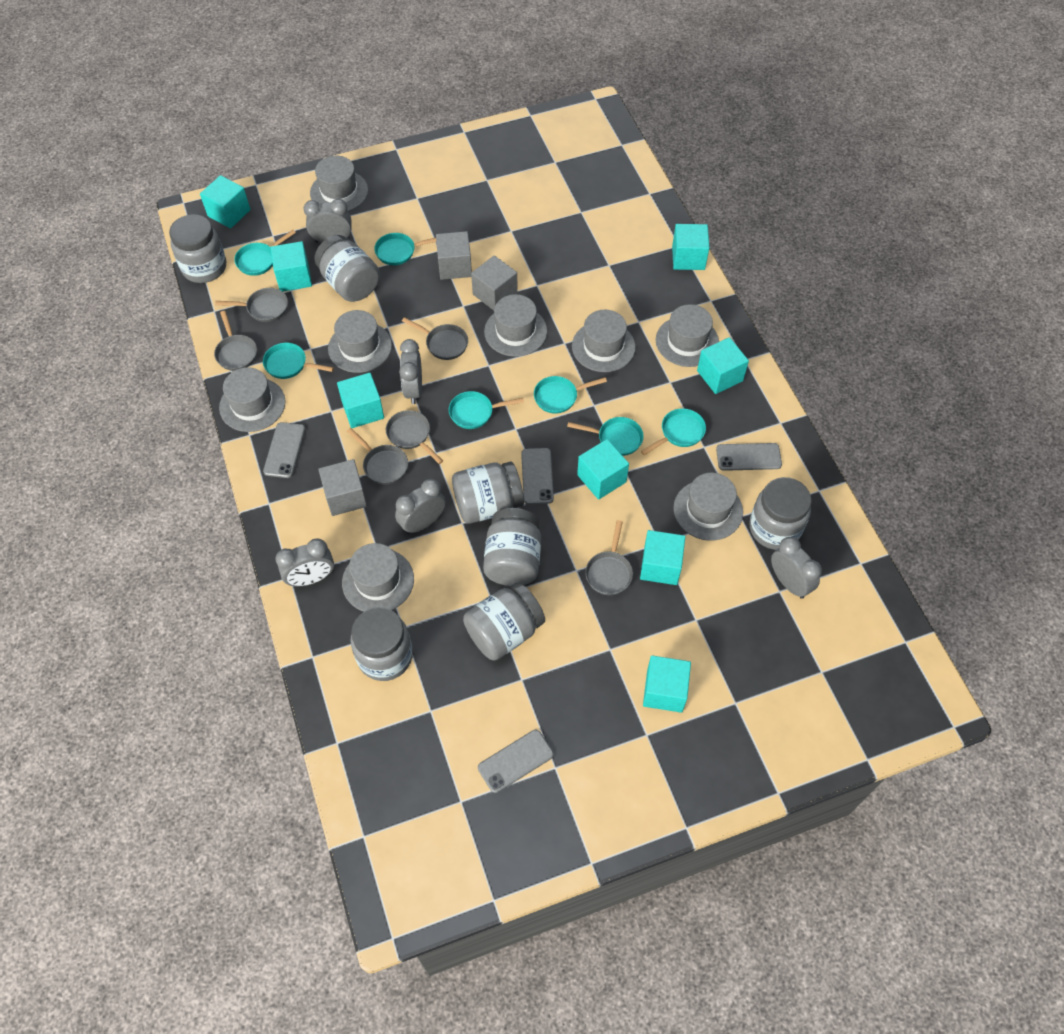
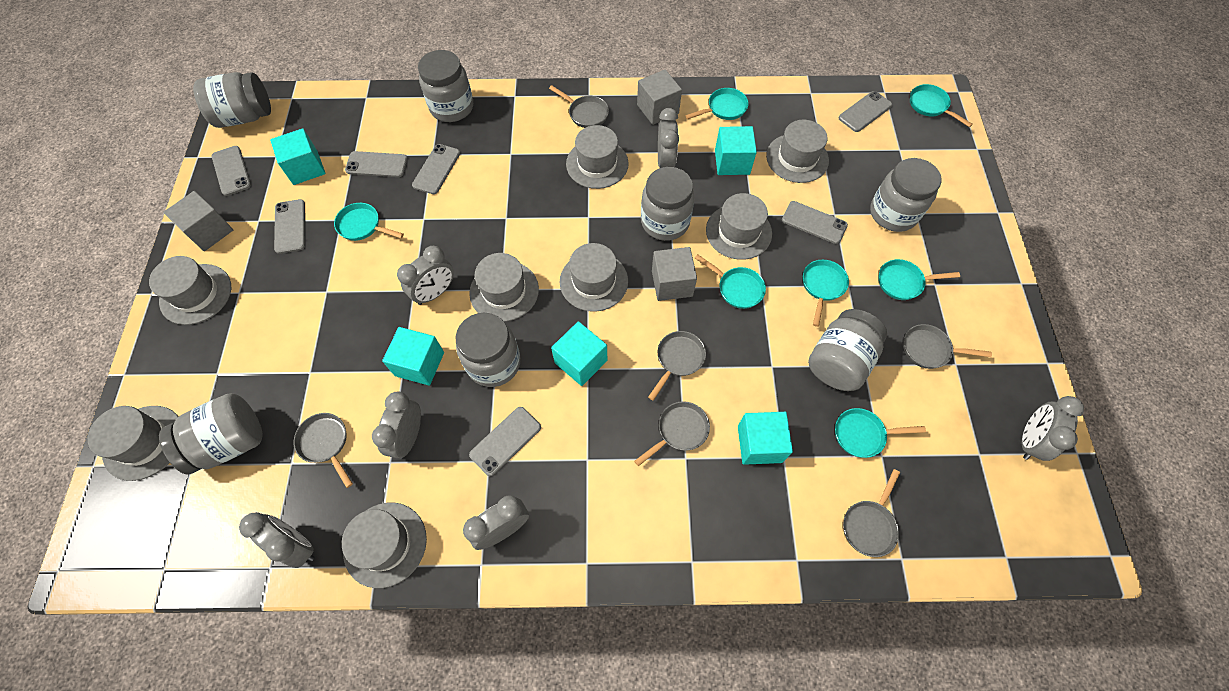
grey clock: 5 -> 6
grey phone: 4 -> 7
turquoise cube: 8 -> 5

